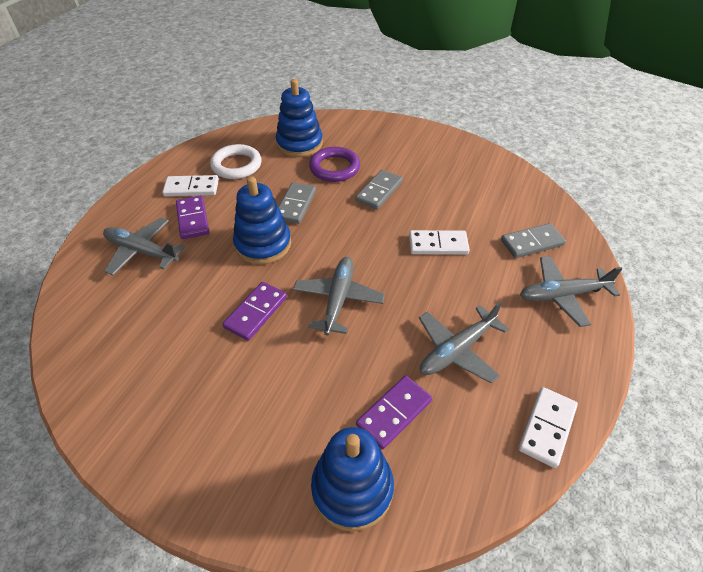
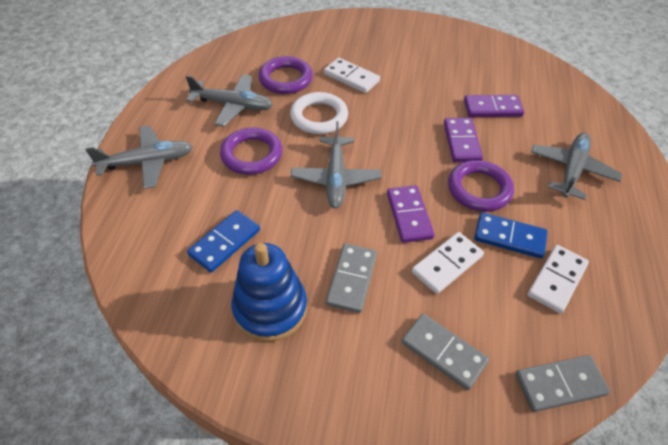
blue domino: 0 -> 2
blue stacking toy: 3 -> 1
purple ring: 1 -> 3

